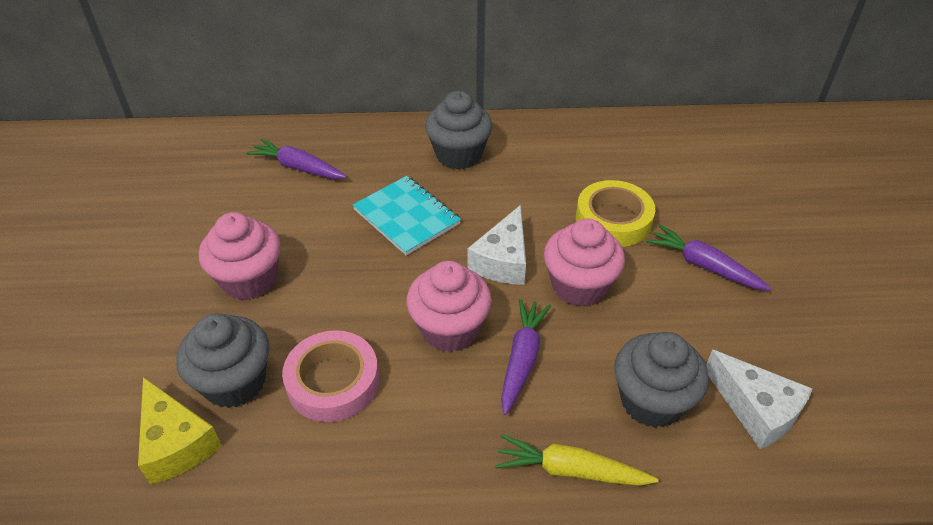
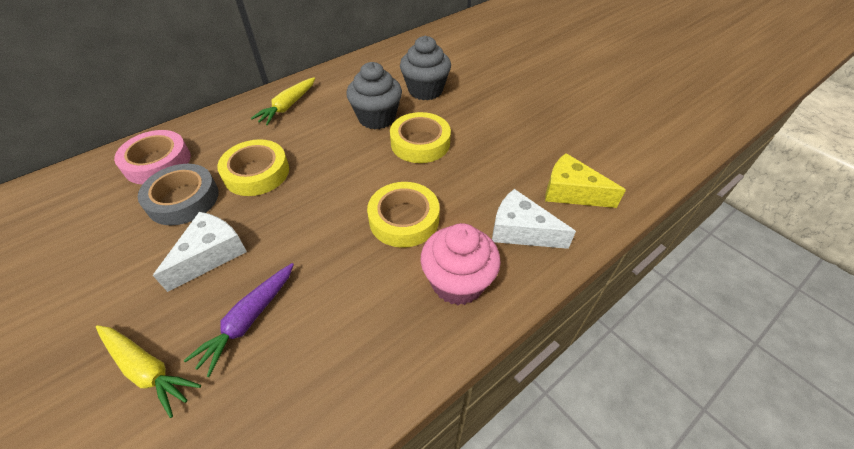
grey cupcake: 3 -> 2
grey tape: 0 -> 1
pink cupcake: 3 -> 1
purple carrot: 3 -> 1
turquoise notebook: 1 -> 0
yellow carrot: 1 -> 2
yellow tape: 1 -> 3

